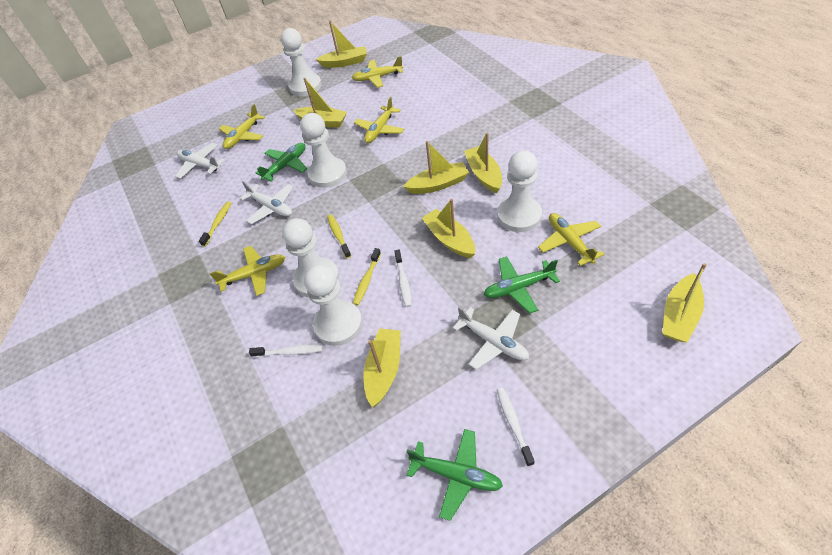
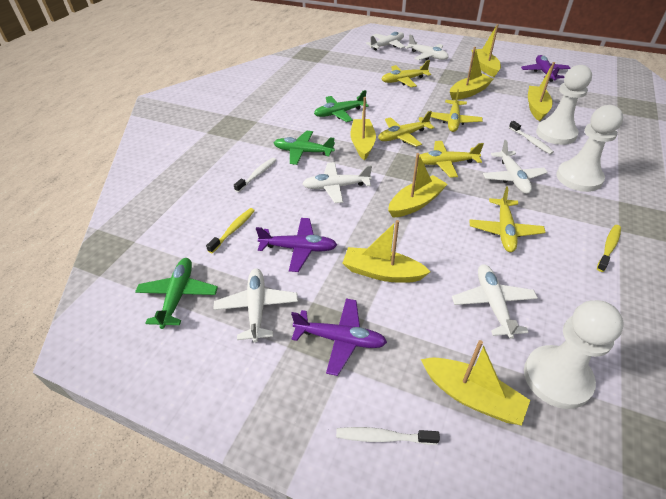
purple plane: 0 -> 3
white pawn: 5 -> 3
white plane: 3 -> 6
yellow toothbrush: 3 -> 2

